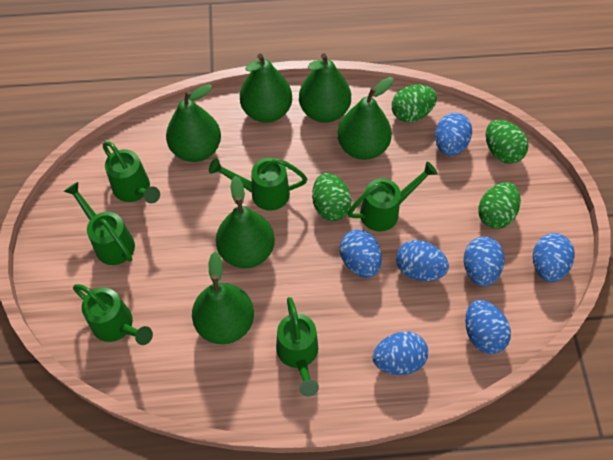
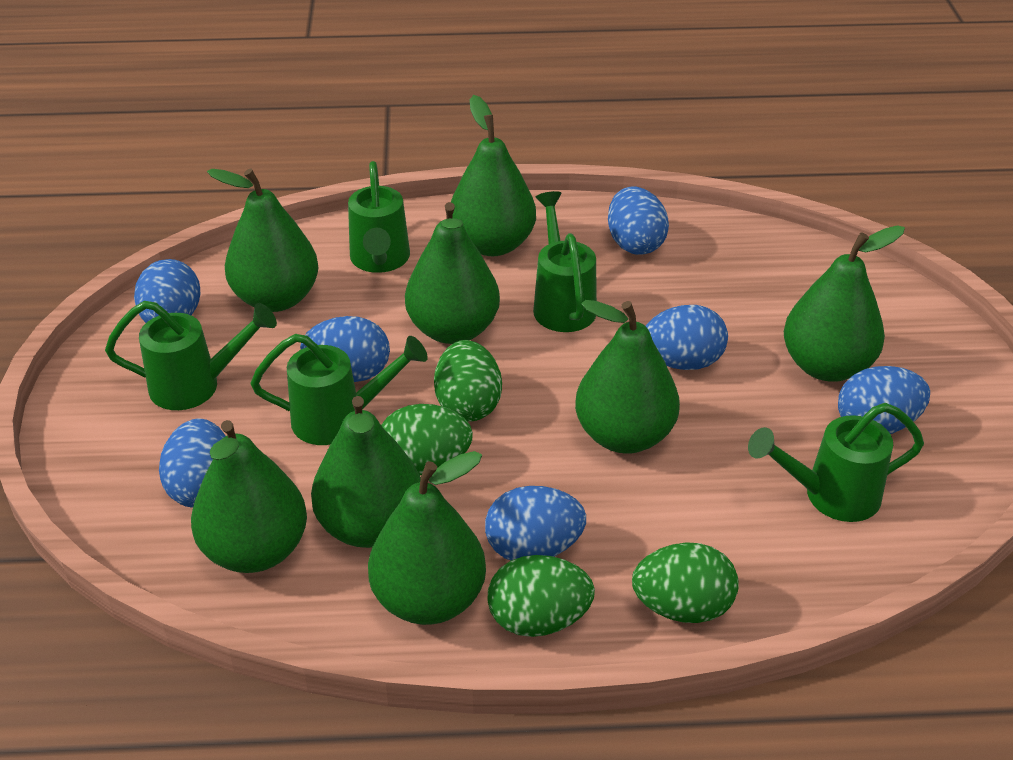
green pear: 6 -> 8
green watering can: 6 -> 5

